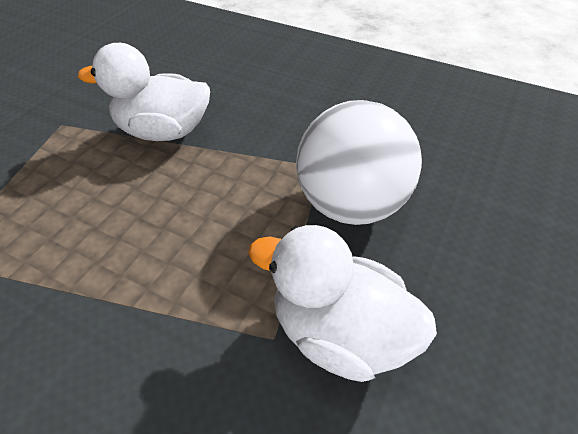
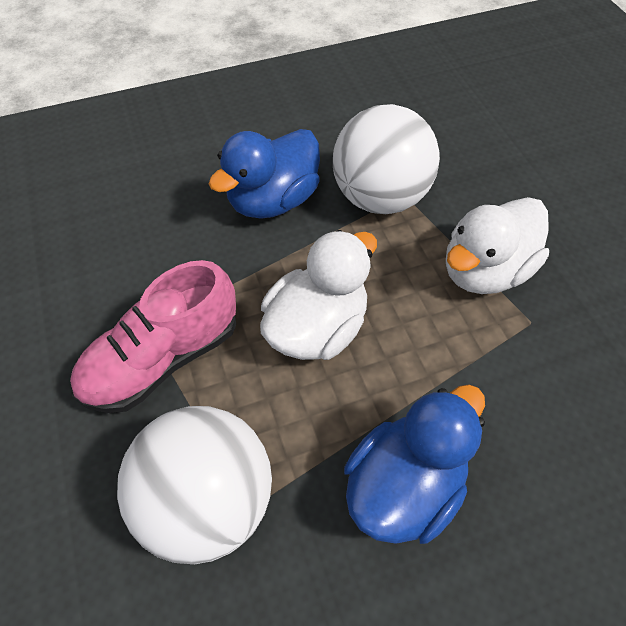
blue duck: 0 -> 2
pink shoe: 0 -> 1
white ball: 1 -> 2

